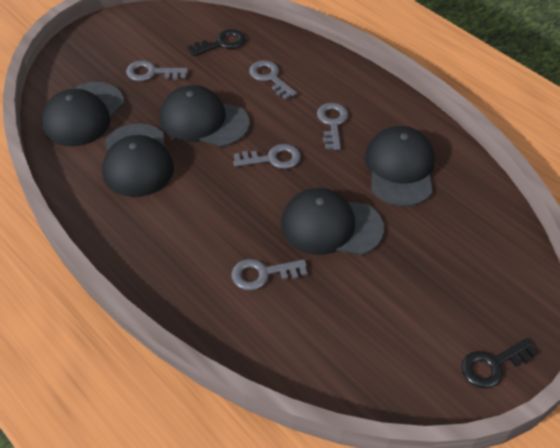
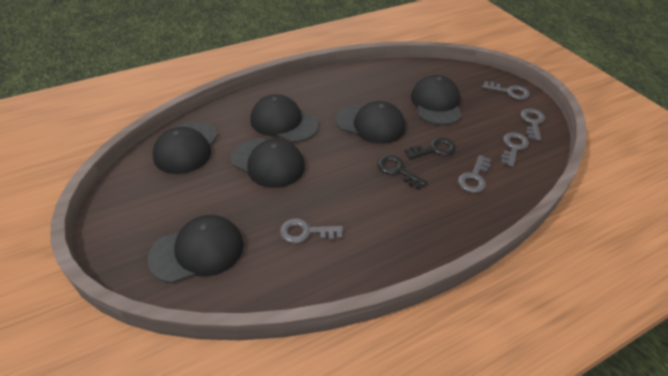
black cap: 5 -> 6

